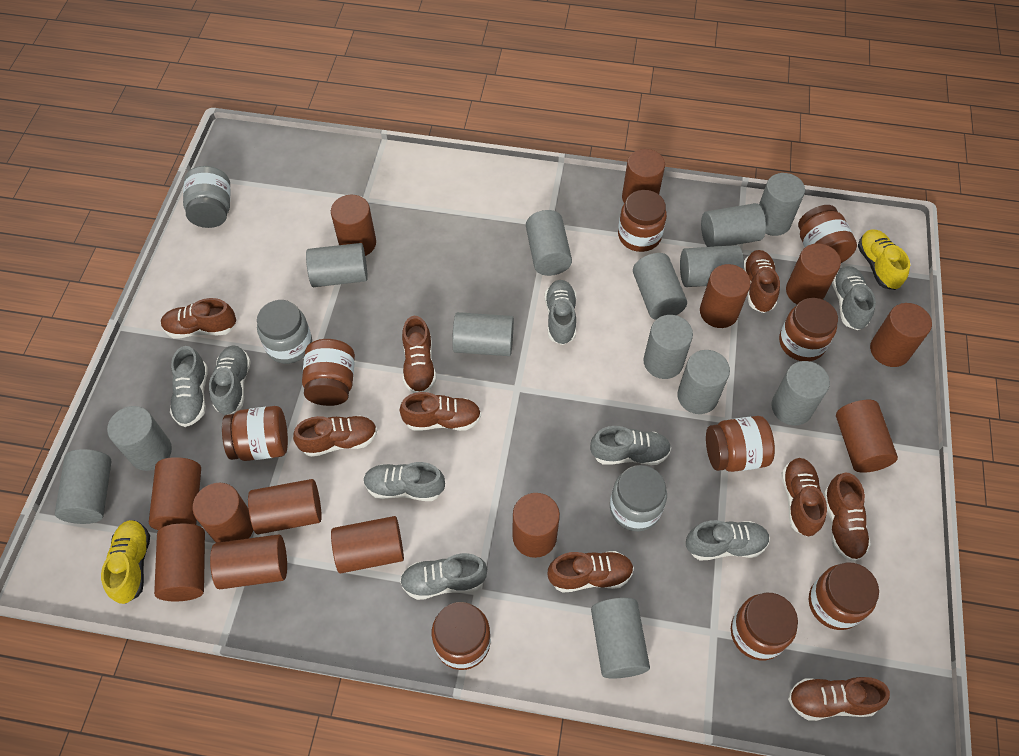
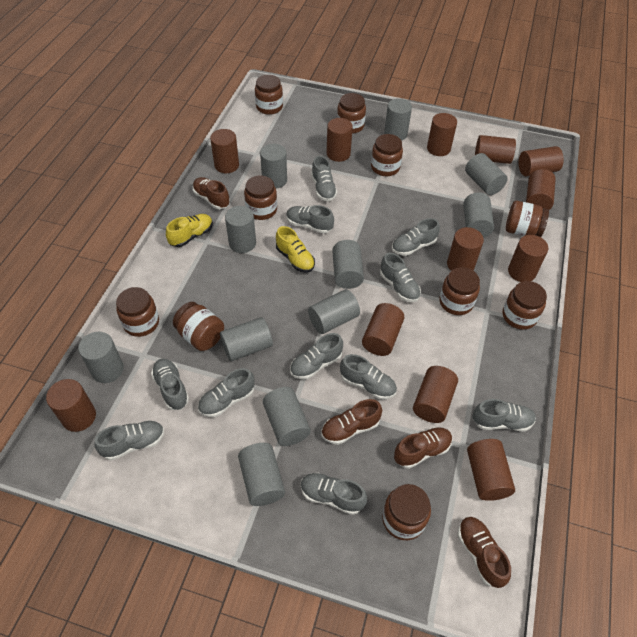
brown cylinder: 13 -> 12
brown jar: 9 -> 10
brown shoe: 9 -> 4
grey cylinder: 13 -> 11
grey jar: 3 -> 0
grey shoe: 8 -> 11

